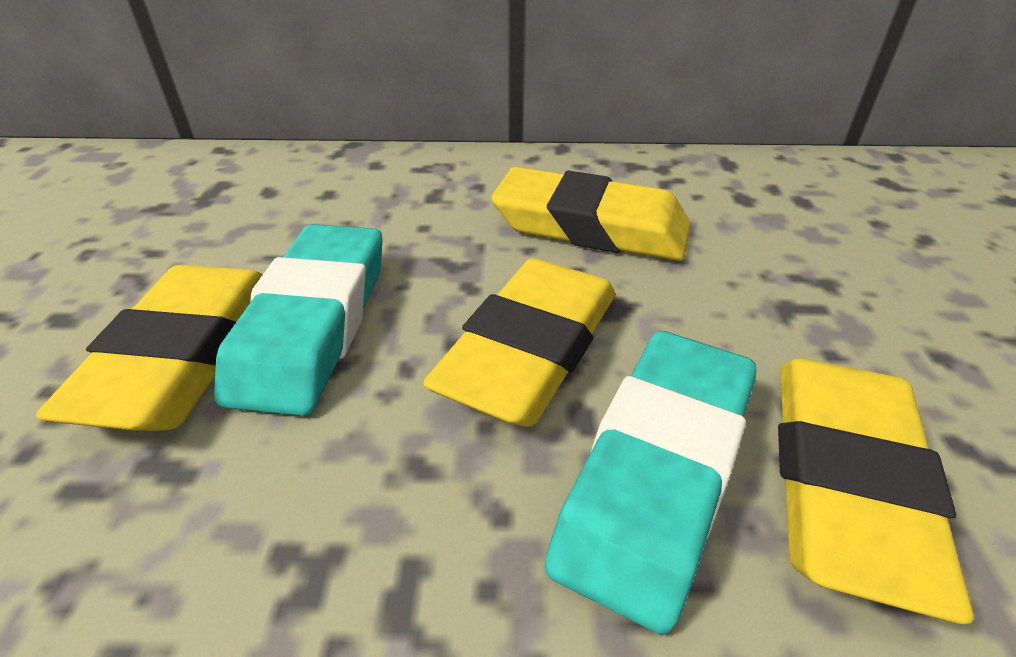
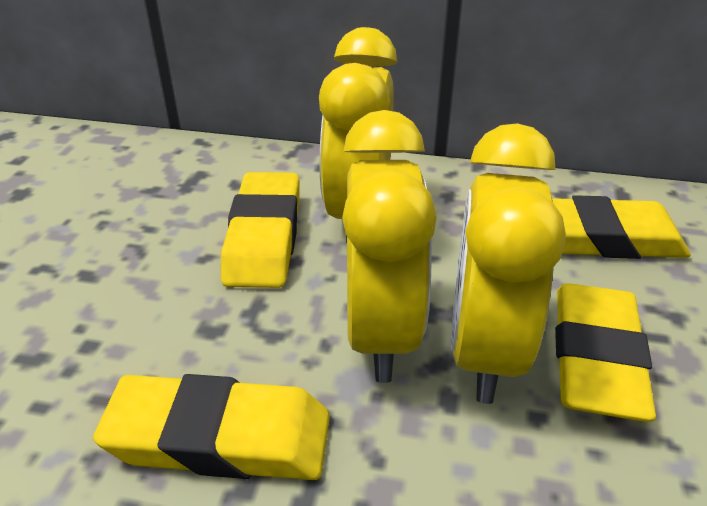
turquoise eraser: 2 -> 0
yellow clock: 0 -> 3

